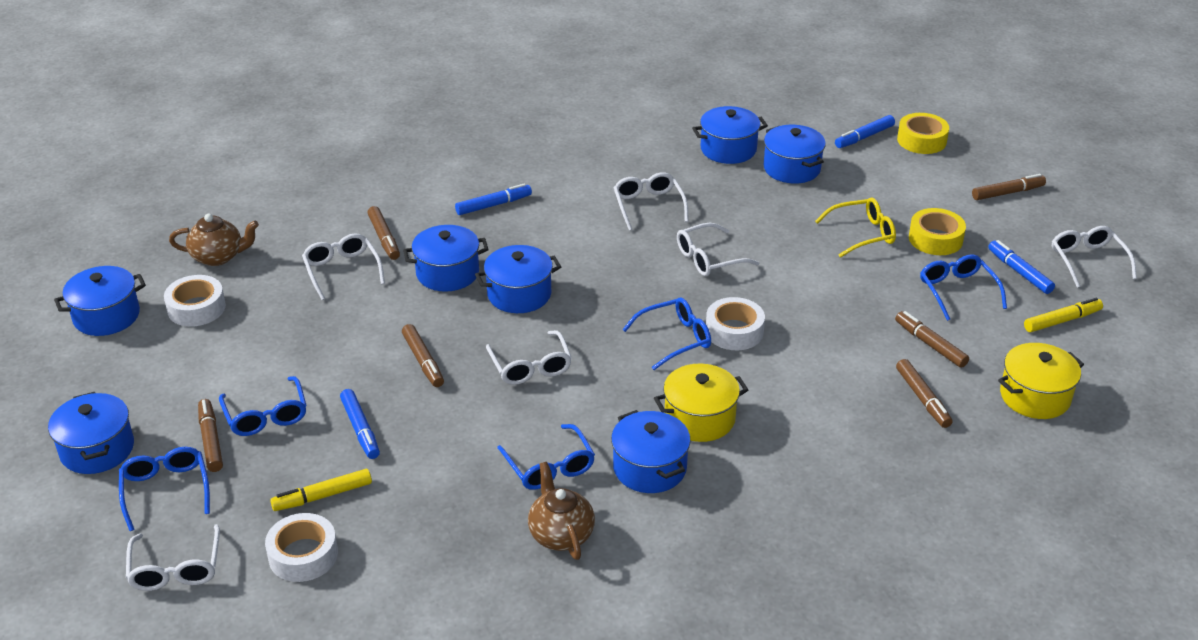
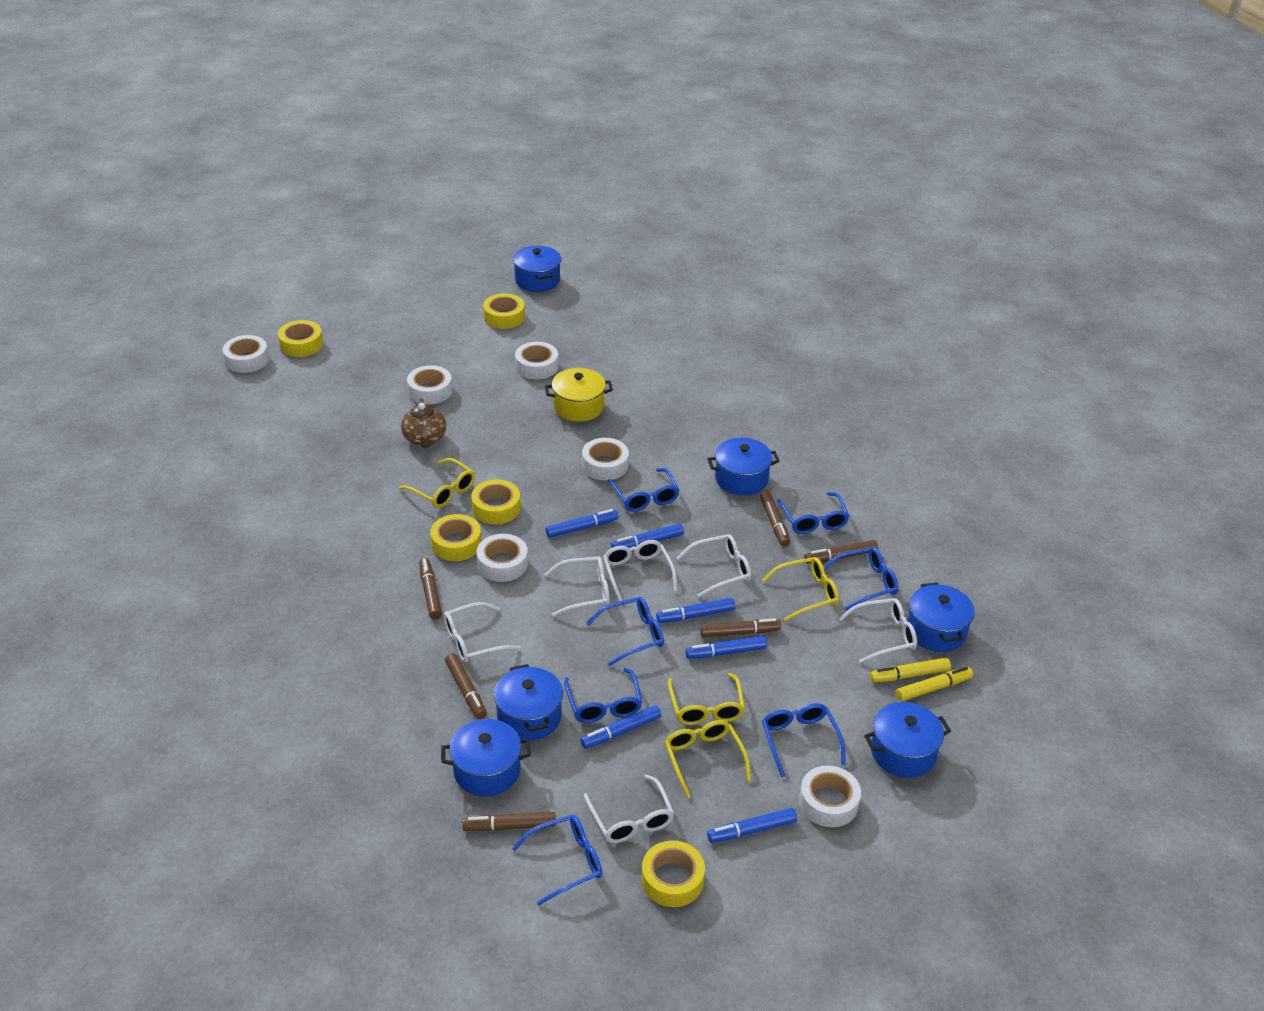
blue glasses: 5 -> 7
blue marker: 4 -> 6
blue pot: 7 -> 6
brown teapot: 2 -> 1
white tape: 3 -> 6
yellow glasses: 1 -> 4
yellow pot: 2 -> 1
yellow tape: 2 -> 5

